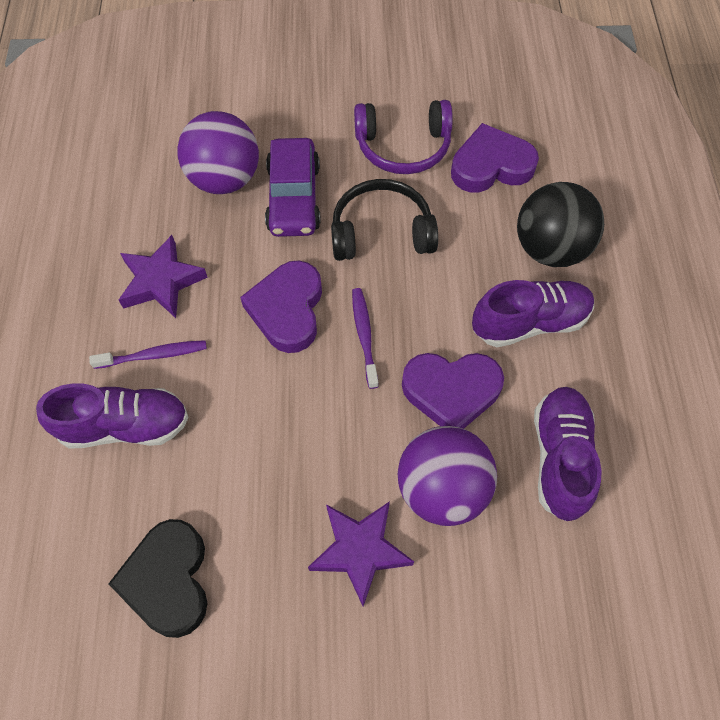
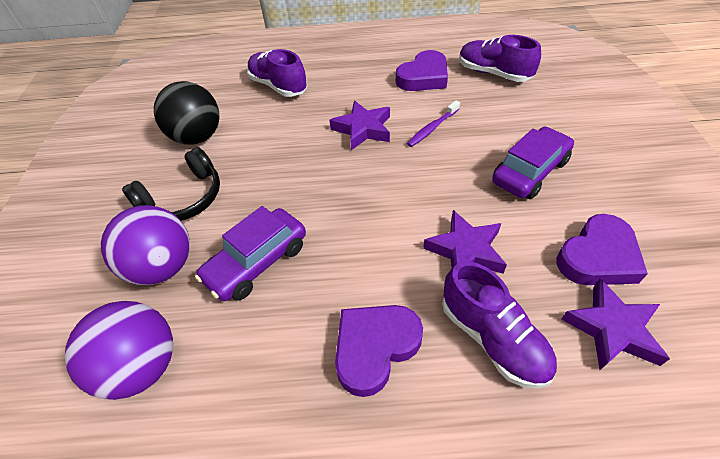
black heart: 1 -> 0
purple car: 1 -> 2
purple headphones: 1 -> 0
purple star: 2 -> 3
purple toothbrush: 2 -> 1

